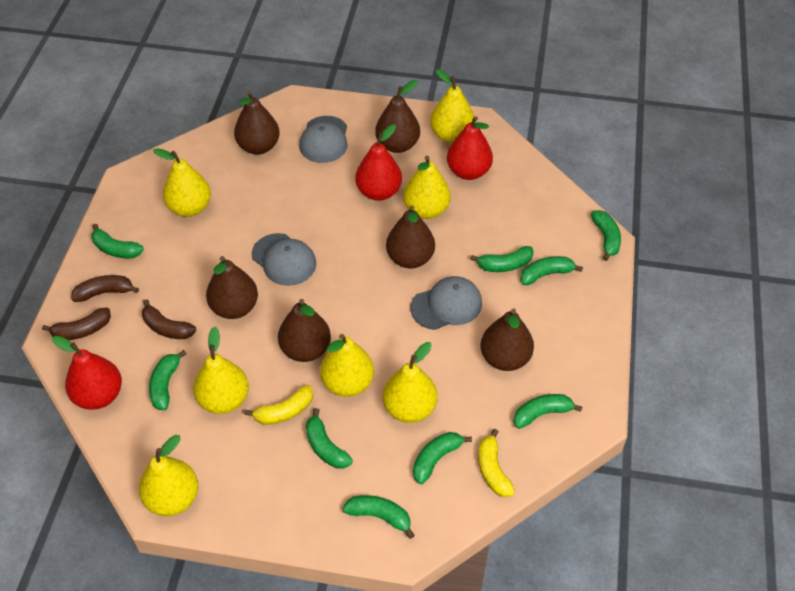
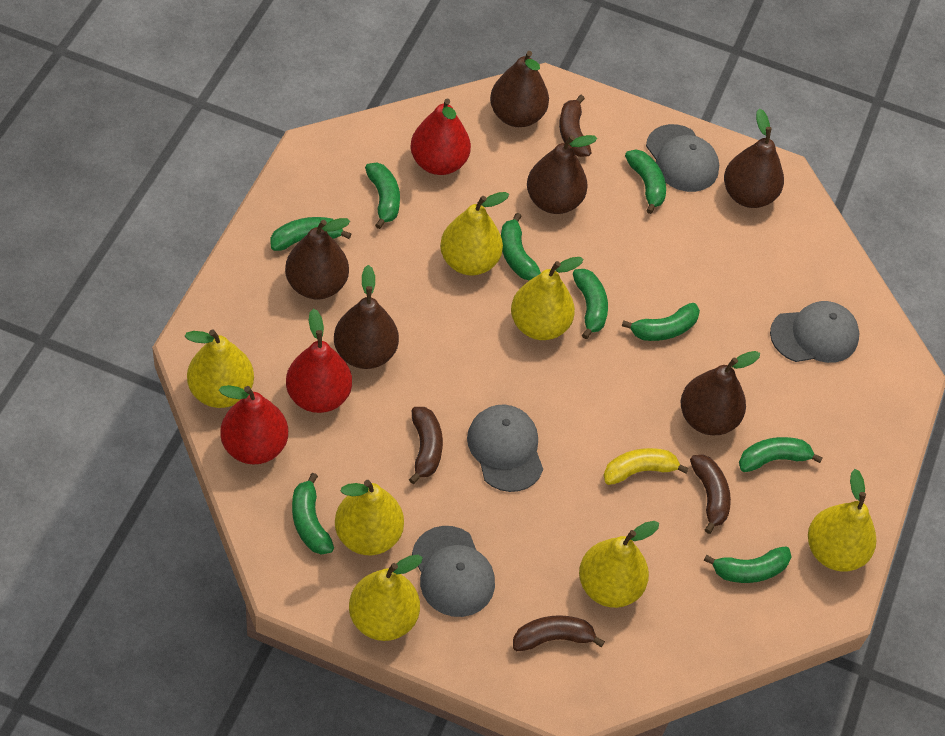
brown banana: 3 -> 4
grey cap: 3 -> 4
yellow banana: 2 -> 1

